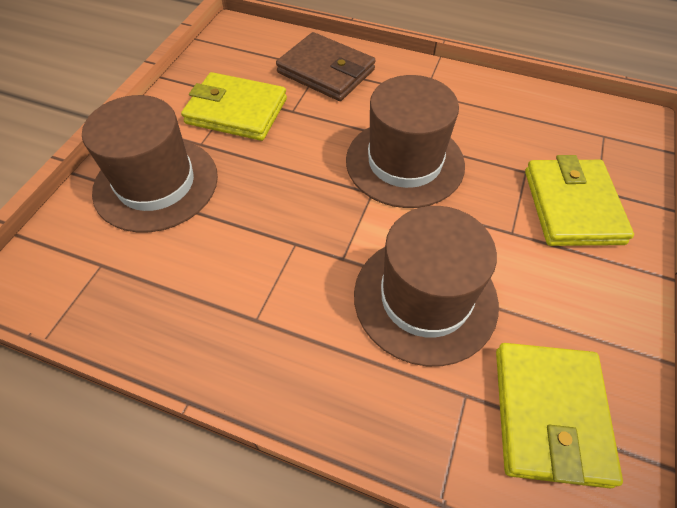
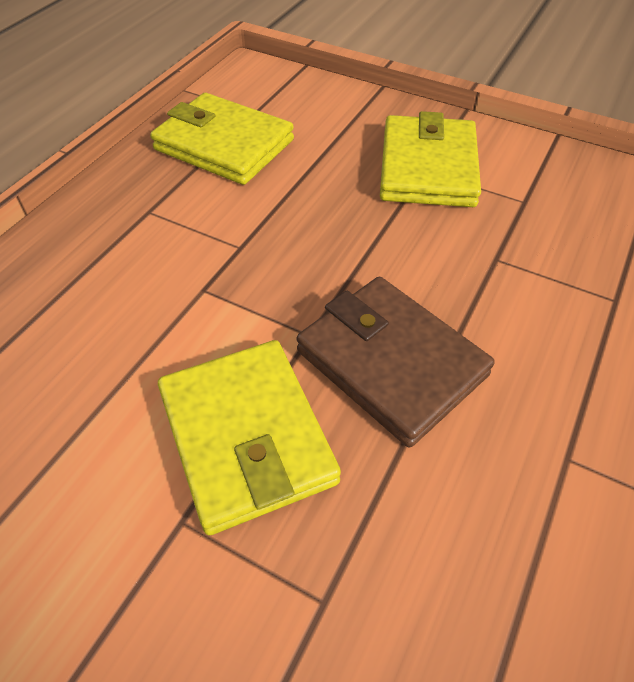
brown hat: 3 -> 0

